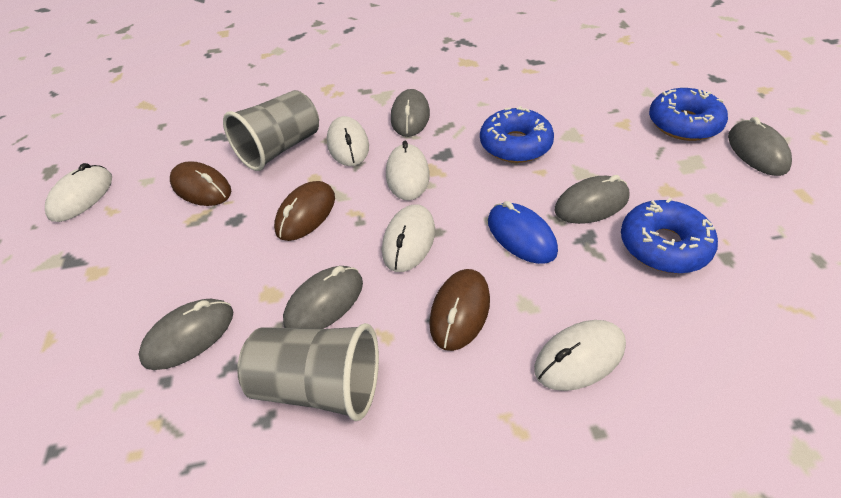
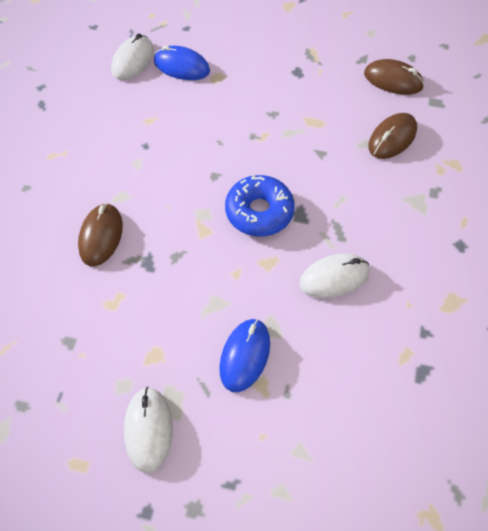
blue donut: 3 -> 1
blue mouse: 1 -> 2
grey cup: 2 -> 0
grey mouse: 5 -> 0
white mouse: 5 -> 3

